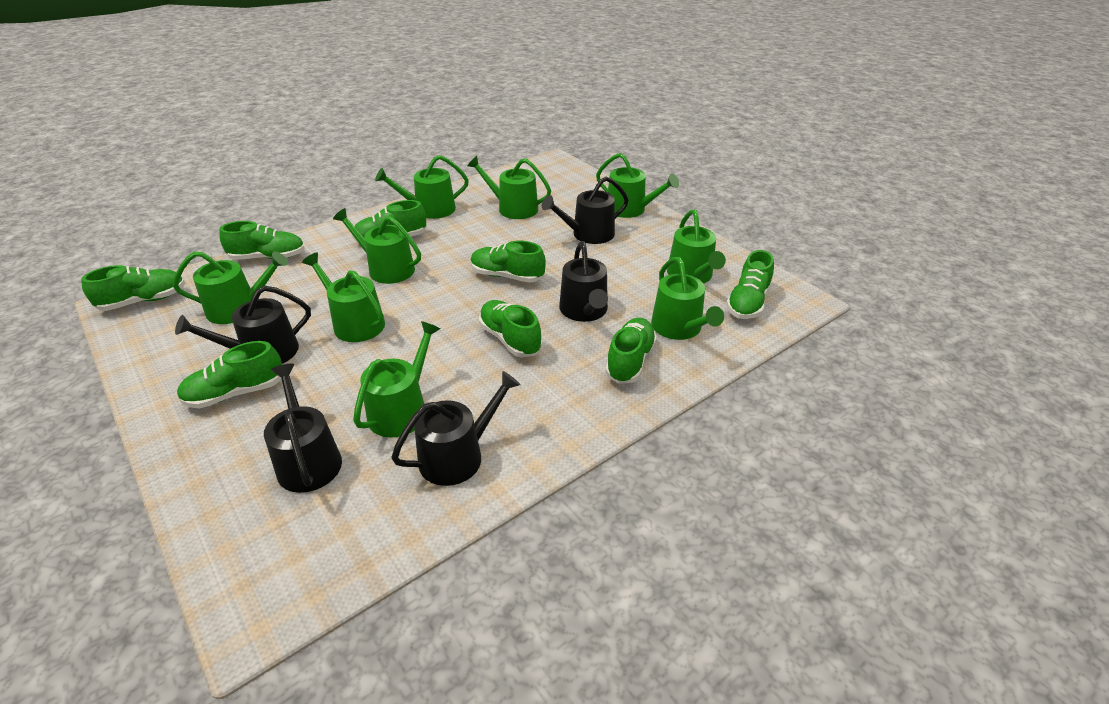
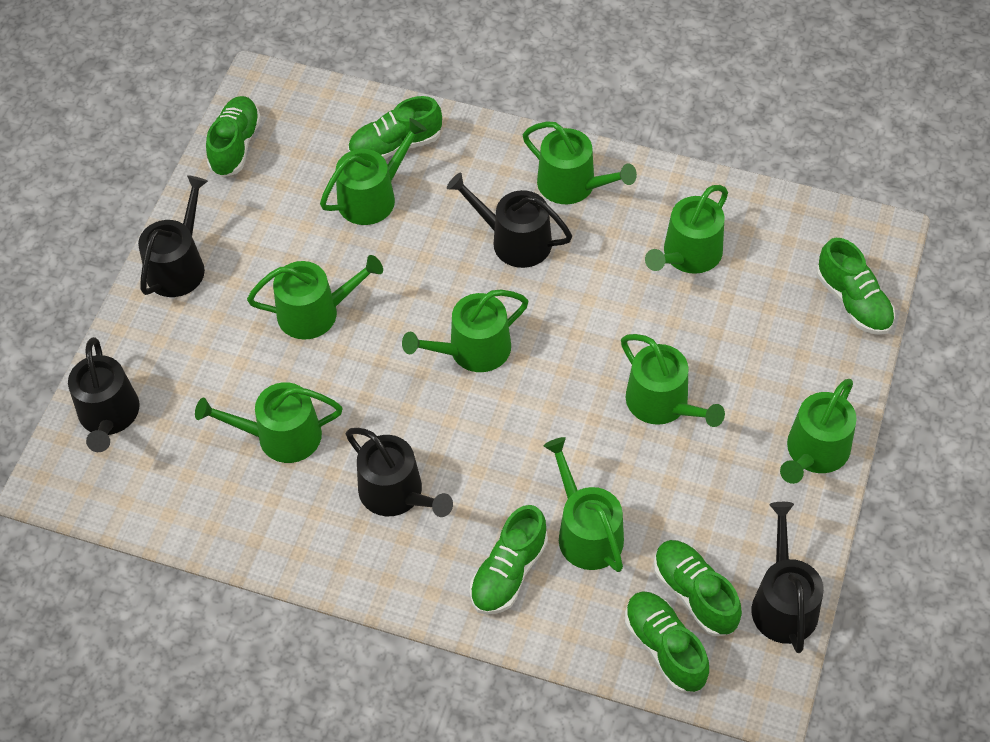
green shoe: 8 -> 6

